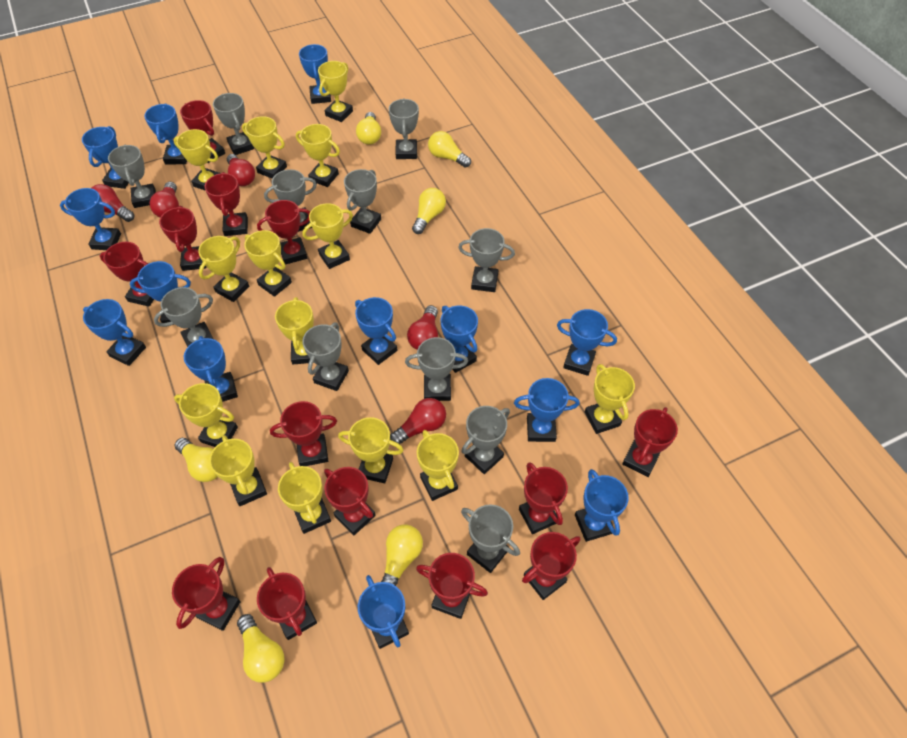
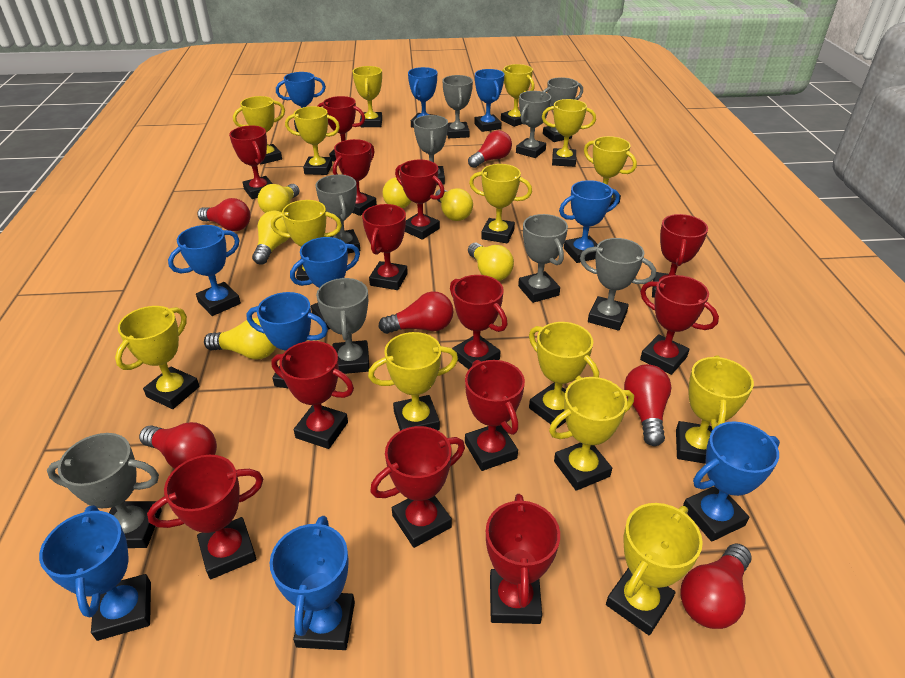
blue trophy: 13 -> 10
grey trophy: 11 -> 9
red light bulb: 5 -> 6

